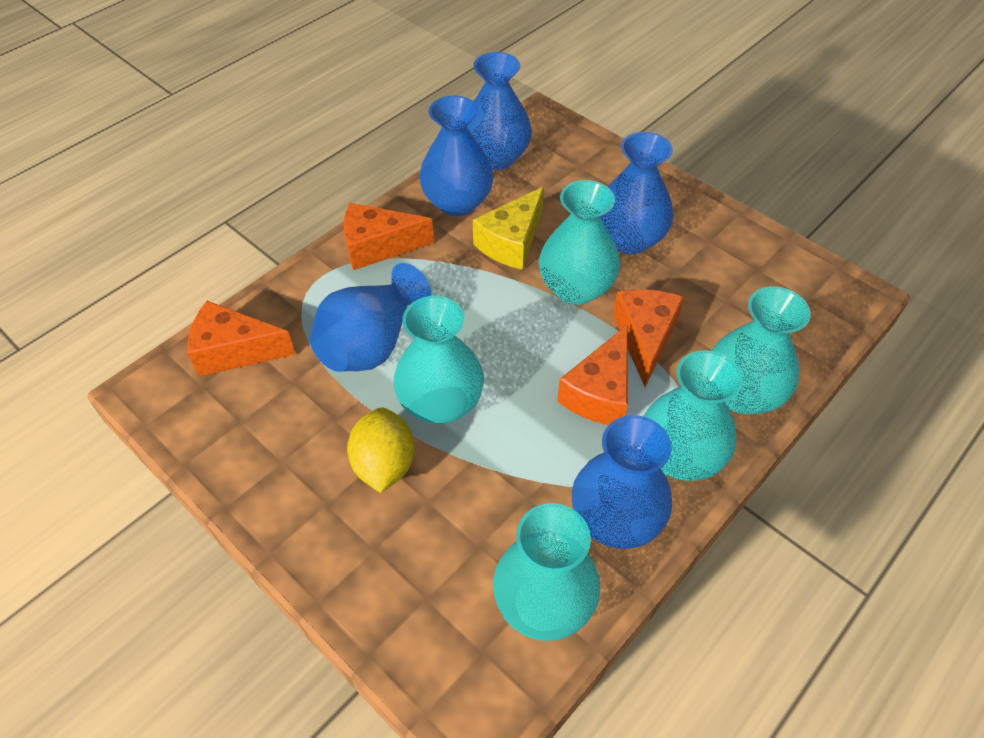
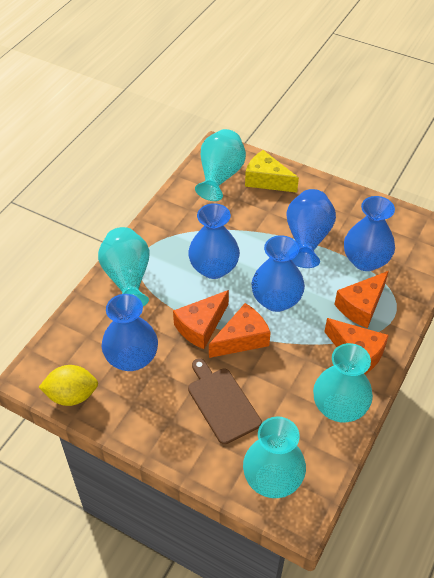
brown cutting board: 0 -> 1
turquoise vase: 5 -> 4

